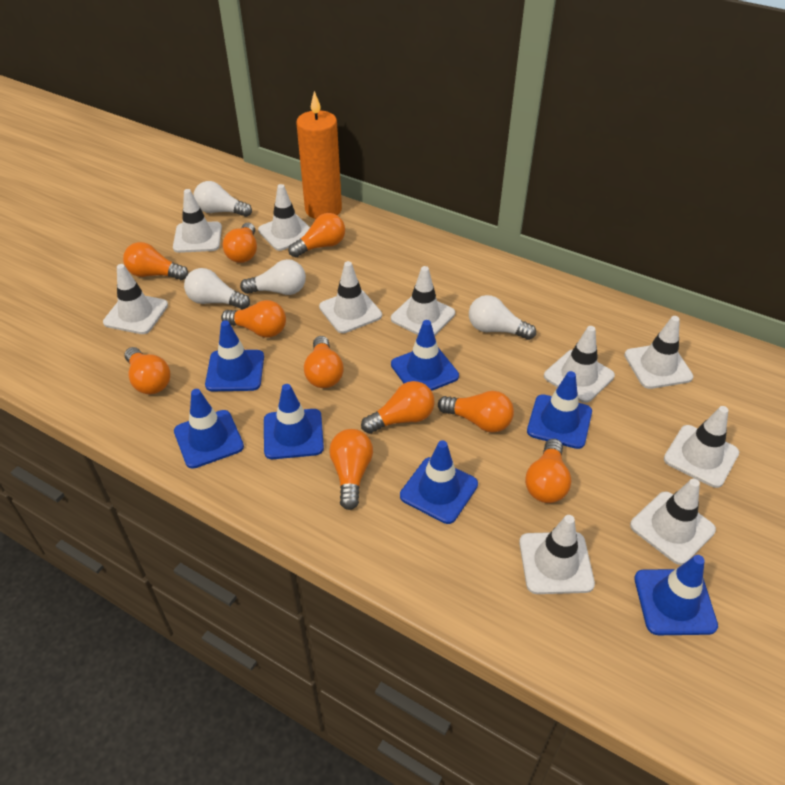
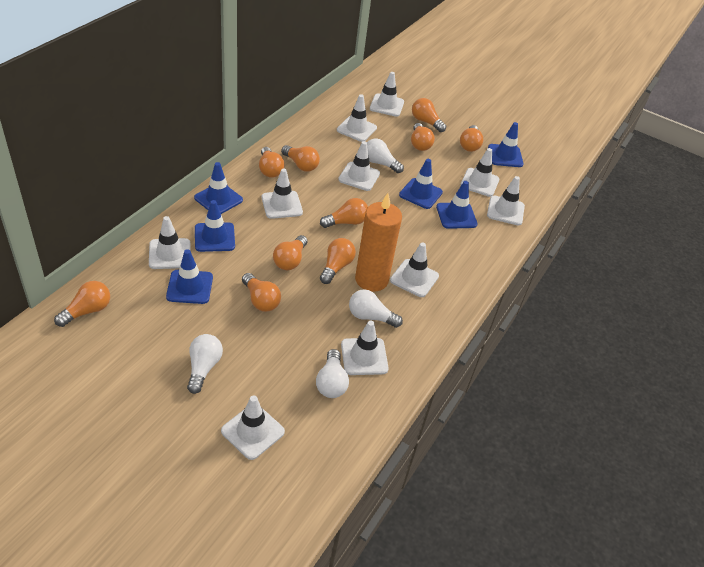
blue traffic cone: 7 -> 6

